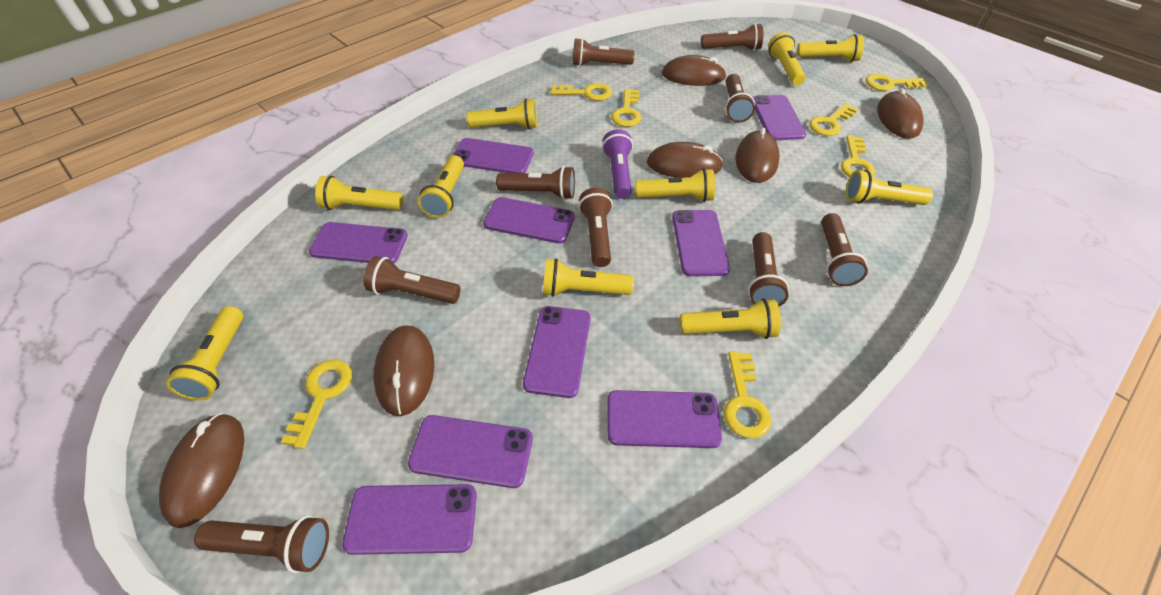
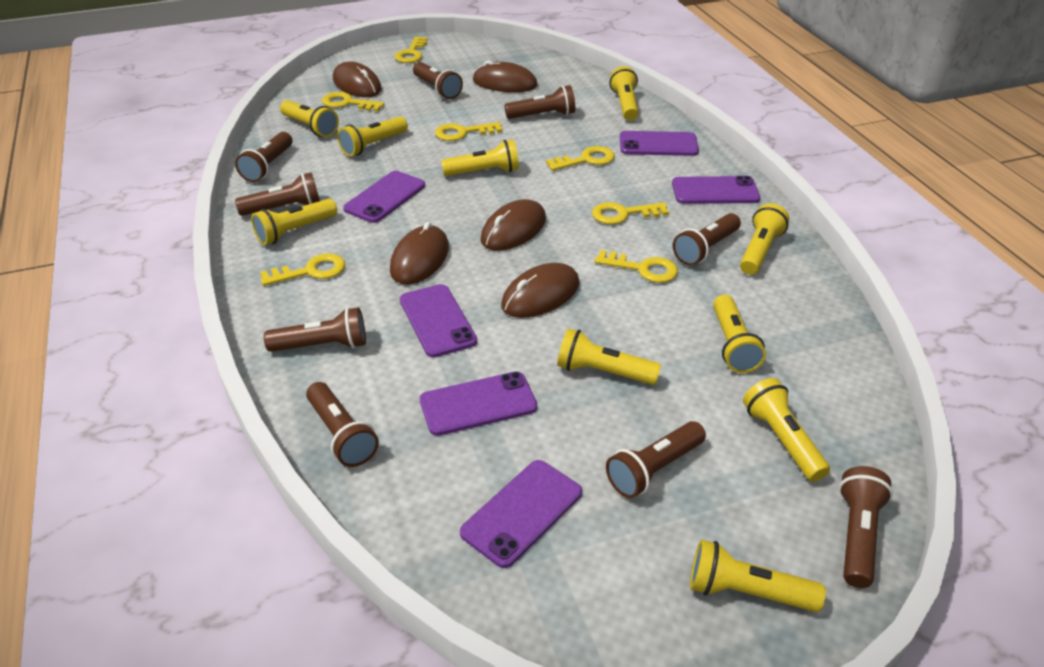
brown mouse: 6 -> 5
purple flashlight: 1 -> 0
purple phone: 9 -> 6

